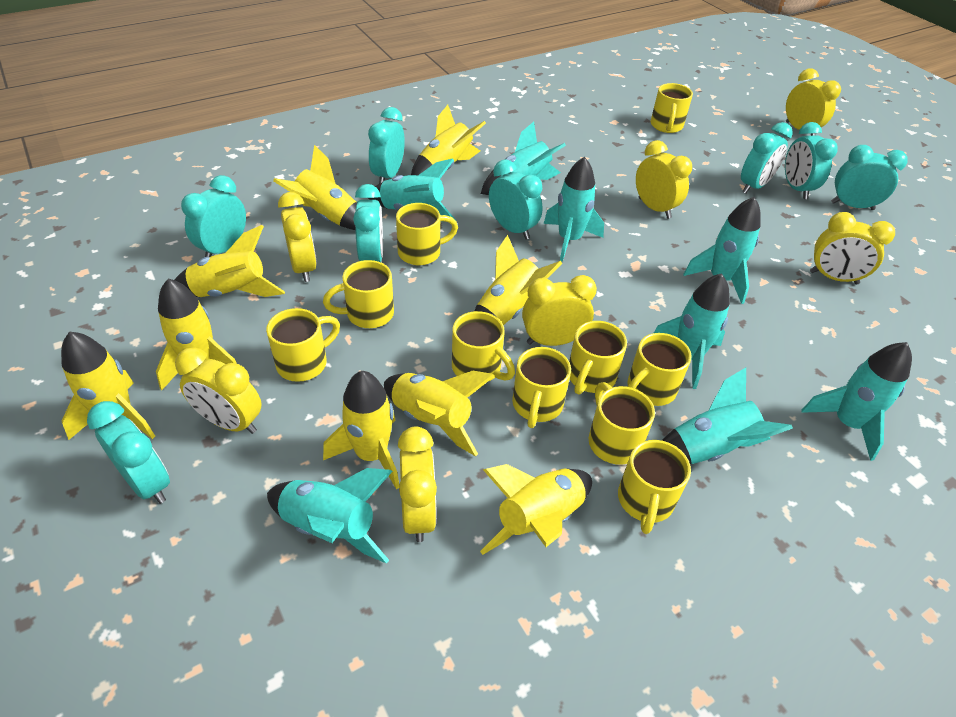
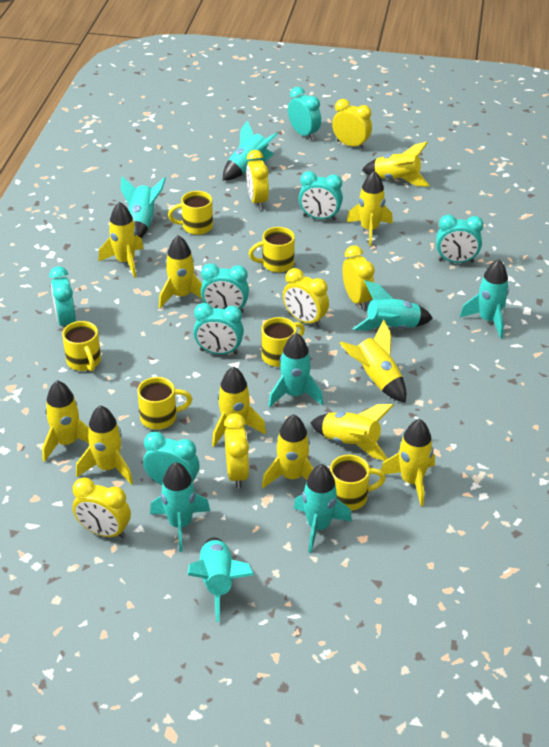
turquoise clock: 8 -> 7
yellow clock: 7 -> 6
yellow mug: 10 -> 6
yellow rocket: 9 -> 11

